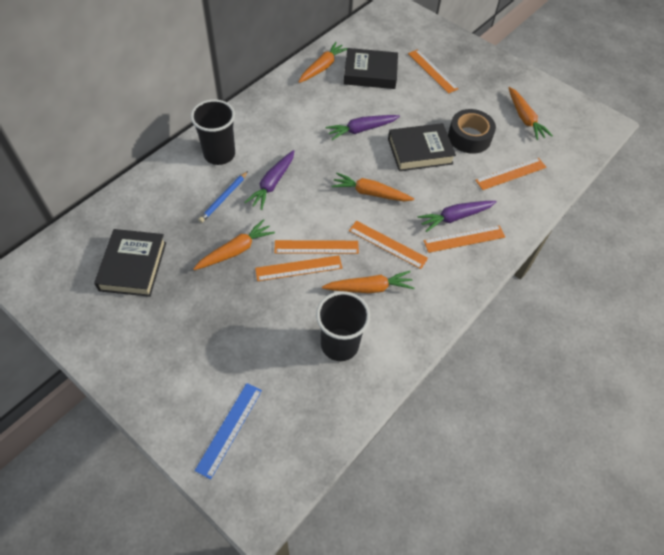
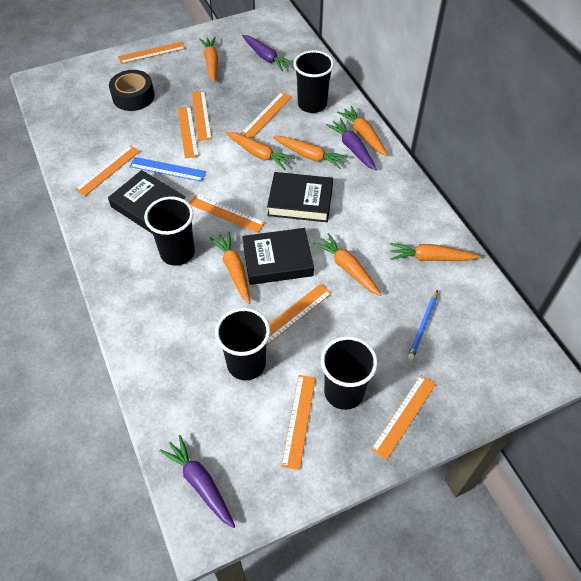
black cup: 2 -> 4
orange carrot: 5 -> 7
orange ruler: 6 -> 9

